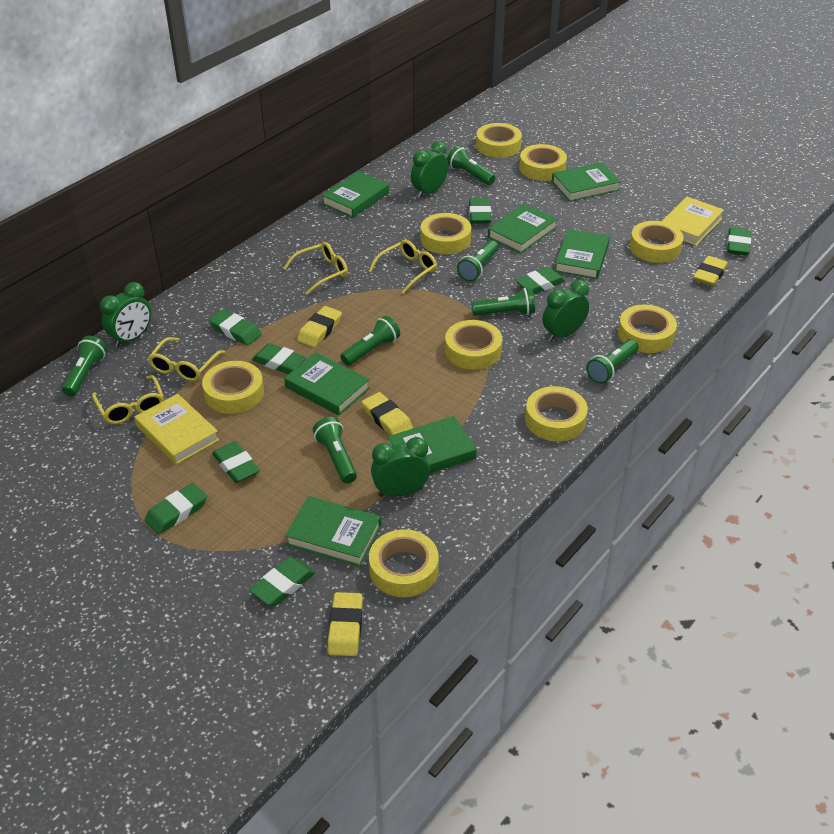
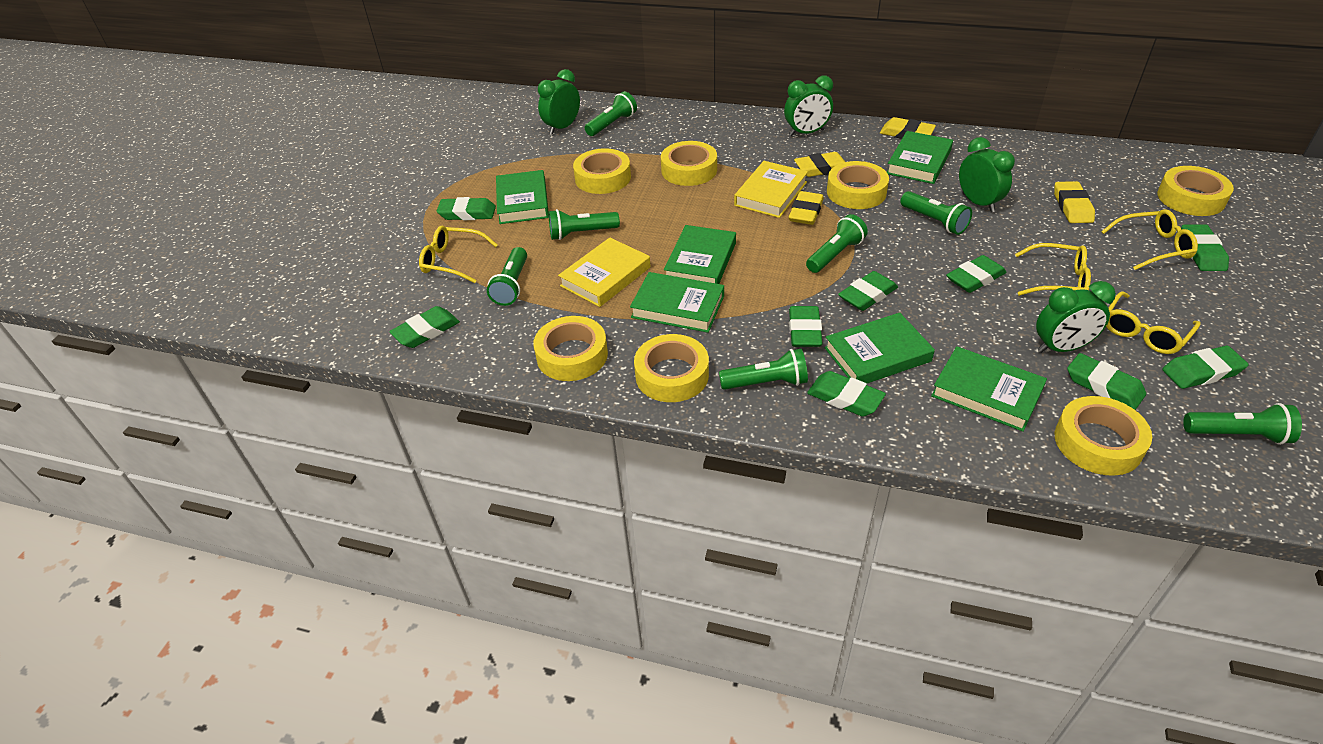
green book: 7 -> 6
green eraser: 8 -> 9
yellow tape: 9 -> 7

